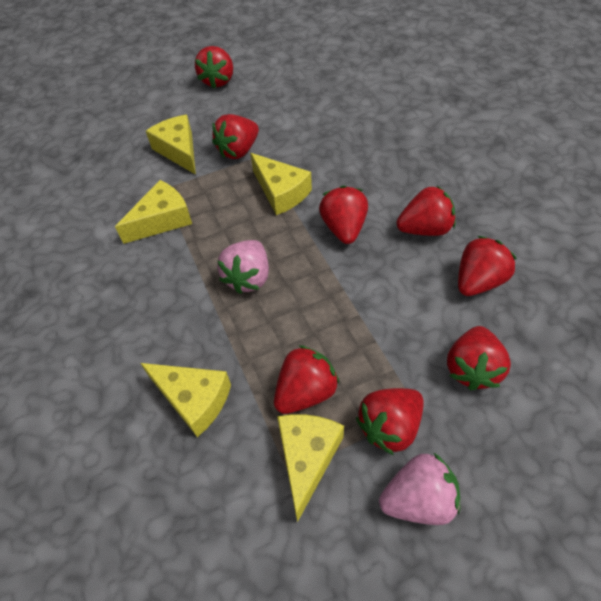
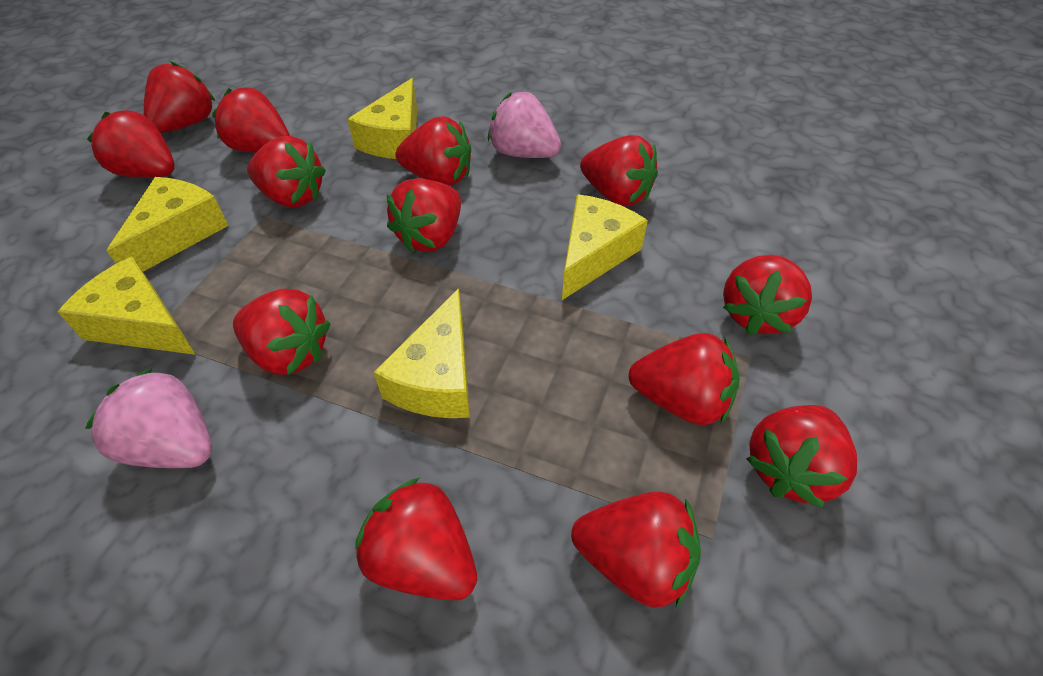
red strawberry: 8 -> 13

